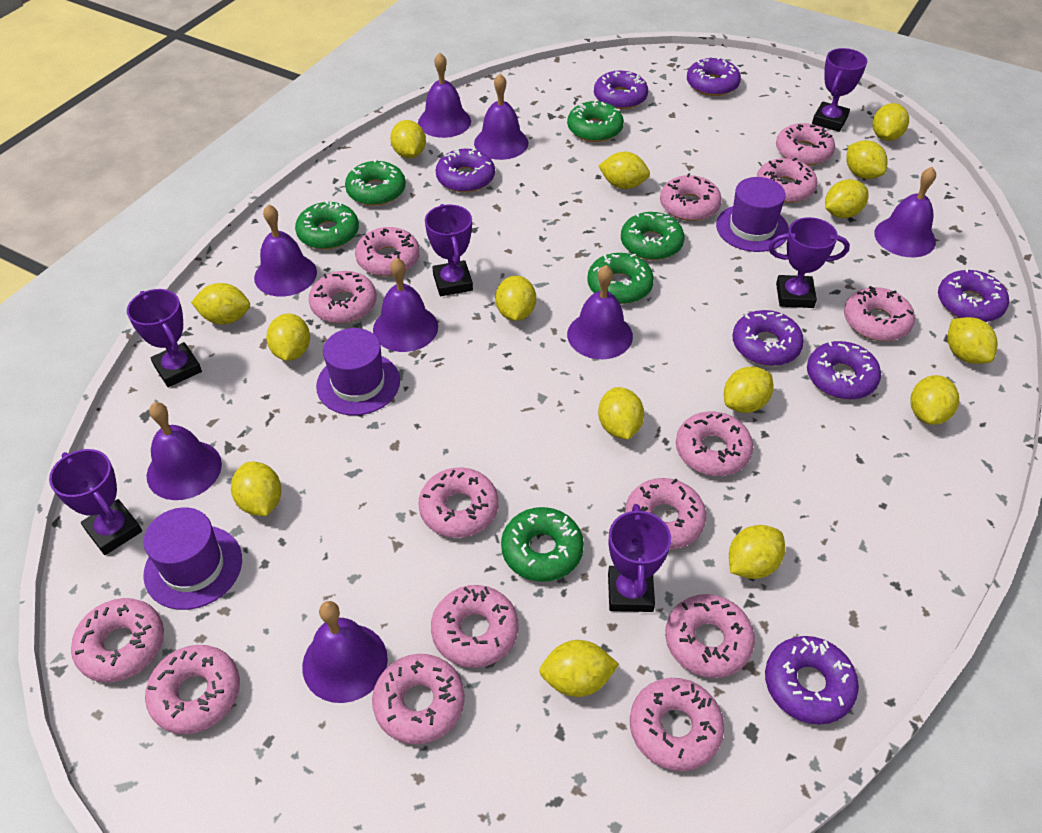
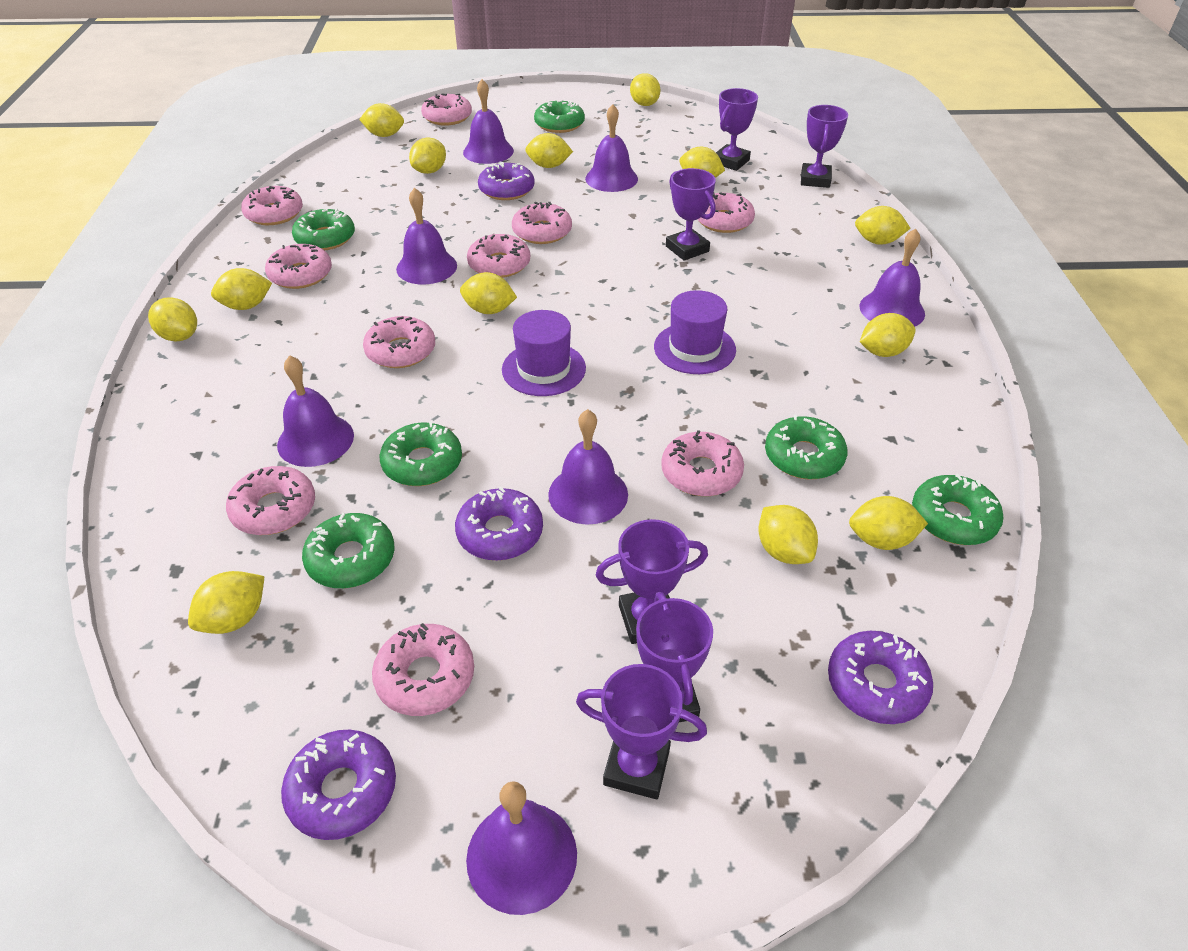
pink donut: 15 -> 10
purple bell: 8 -> 7
purple donut: 7 -> 4
purple hat: 3 -> 2
yellow lemon: 15 -> 13

